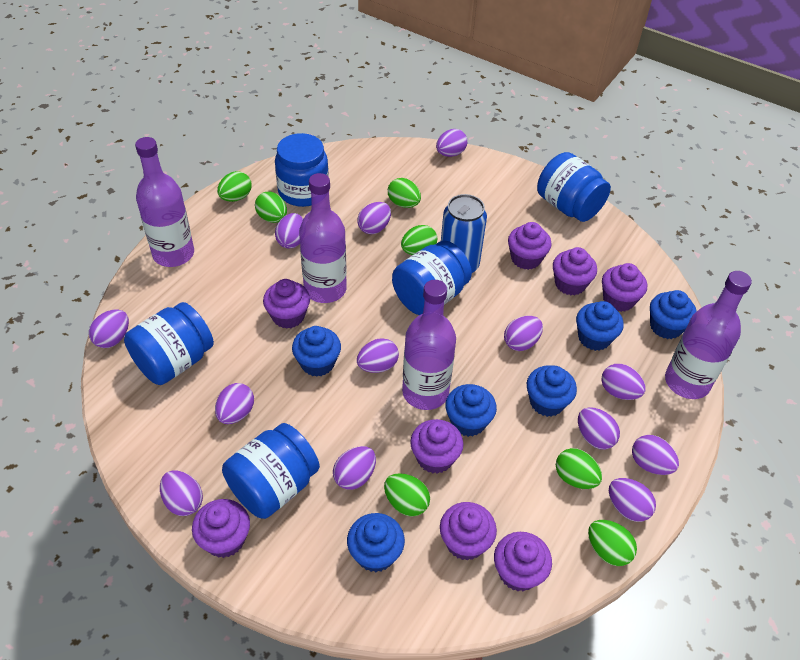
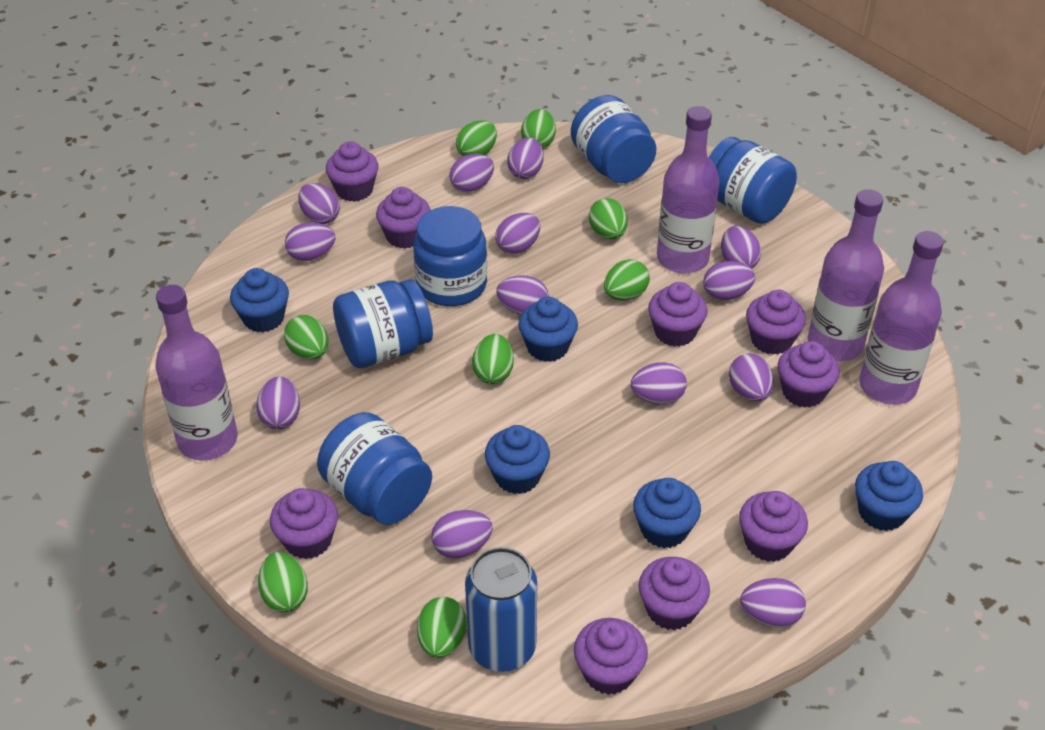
blue cupcake: 6 -> 5
green egg: 7 -> 8
purple cupcake: 8 -> 9

